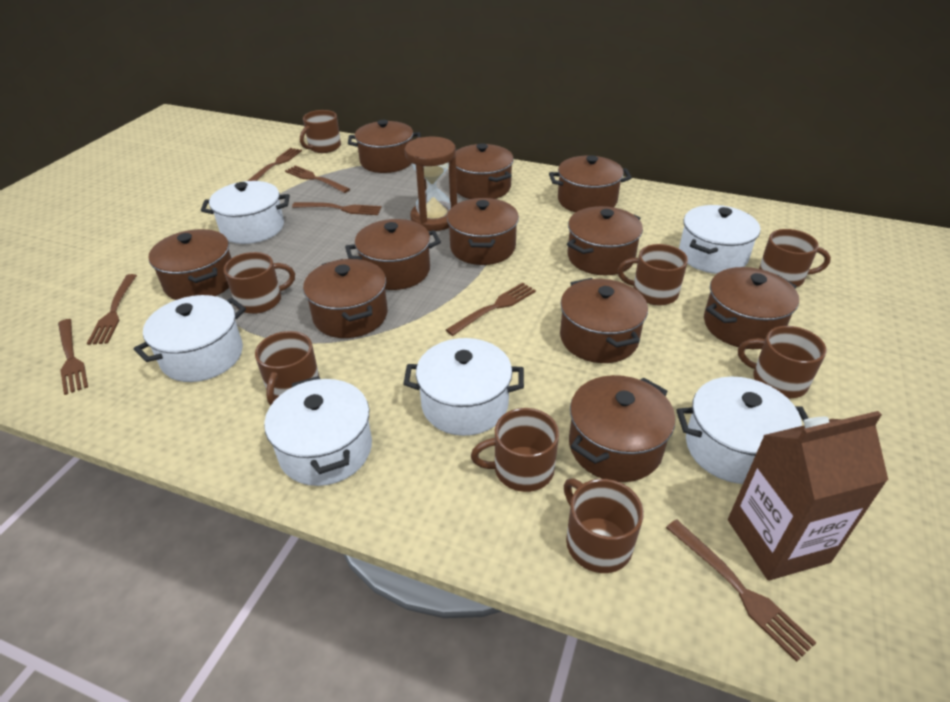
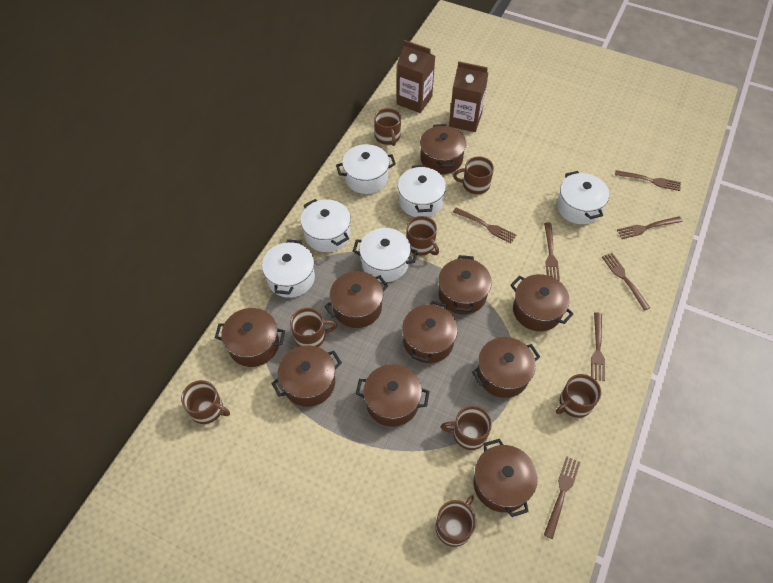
brown carton: 1 -> 2
brown hourglass: 1 -> 0
brown pot: 11 -> 10

